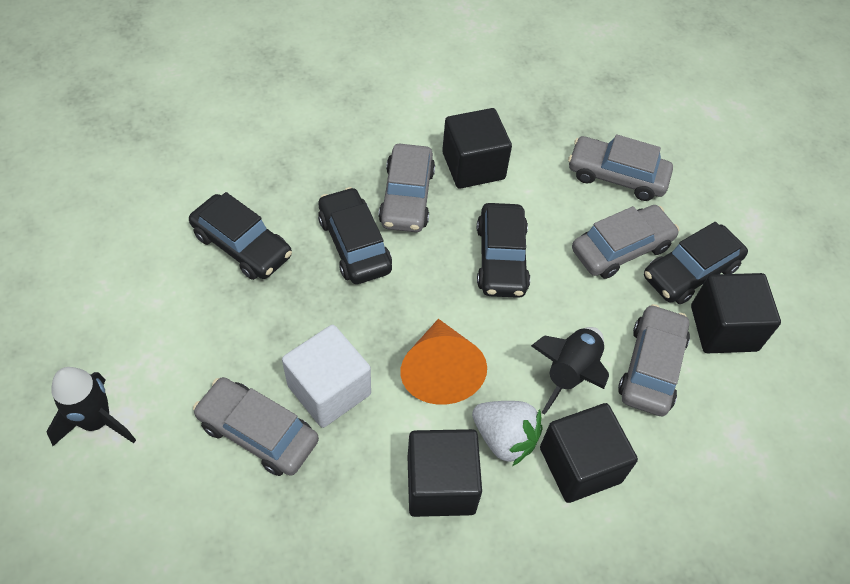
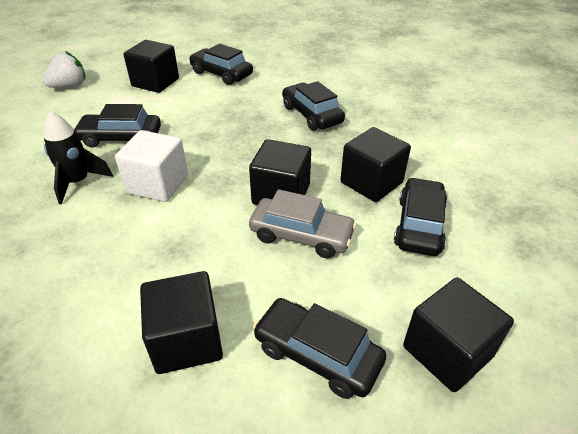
black car: 4 -> 5
black cube: 4 -> 5
black rocket: 2 -> 1
grey car: 5 -> 1
orange cone: 1 -> 0

